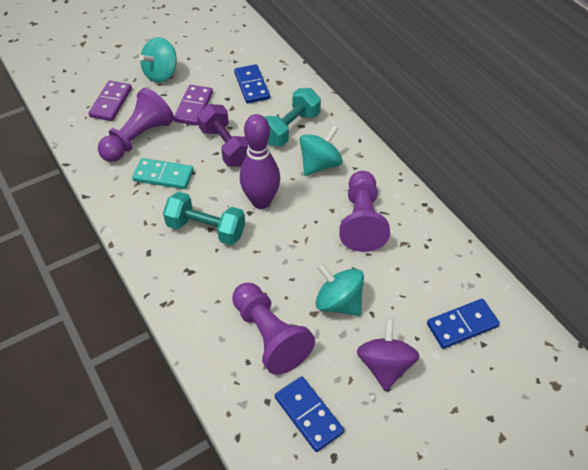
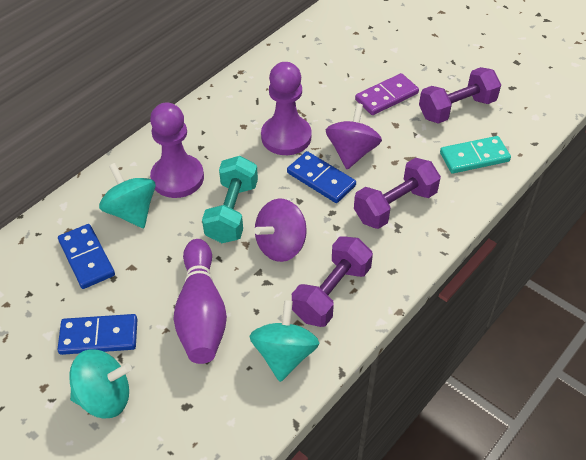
purple domino: 2 -> 1
purple dumbbell: 1 -> 3
purple pawn: 3 -> 2
purple spinning top: 1 -> 2
turquoise dumbbell: 2 -> 1

